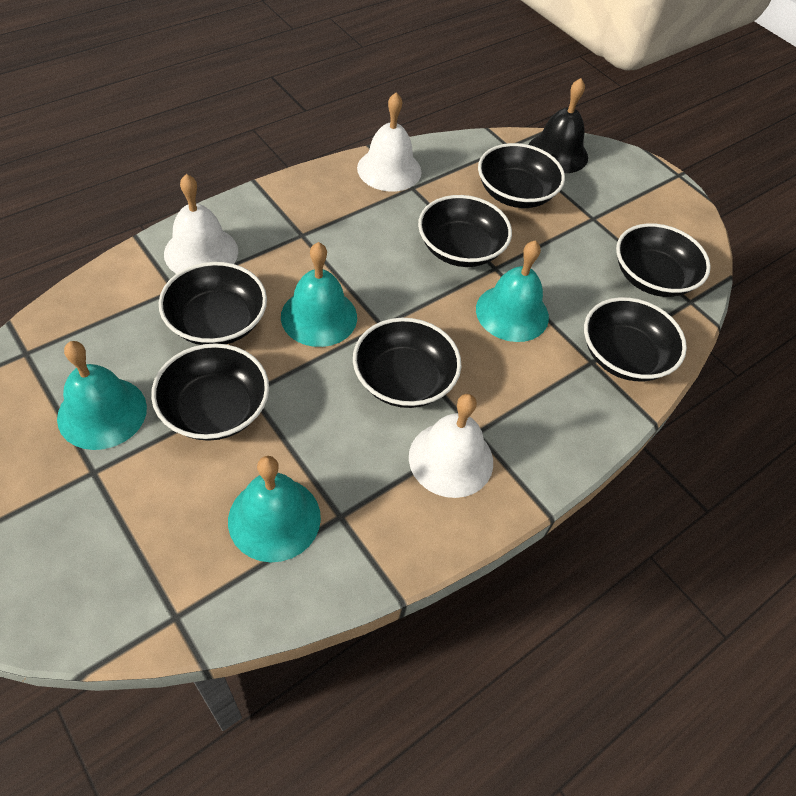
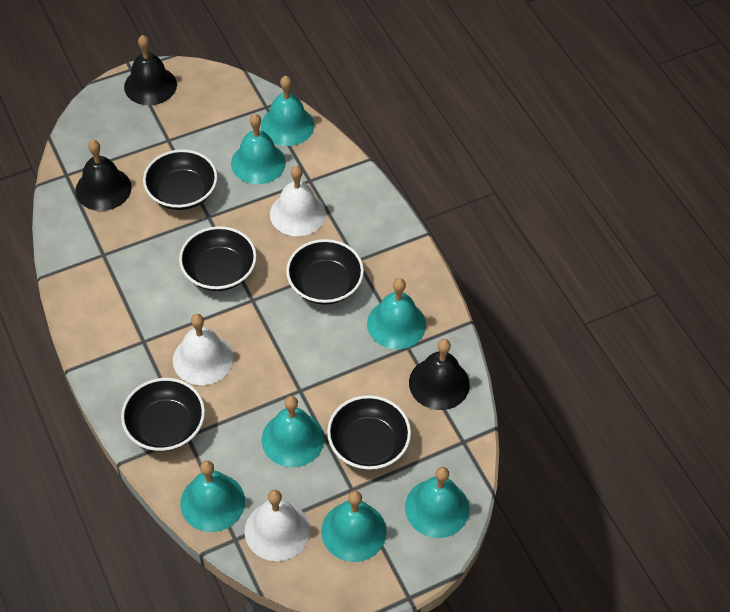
black bell: 1 -> 3
black bowl: 7 -> 5
turquoise bell: 4 -> 7

